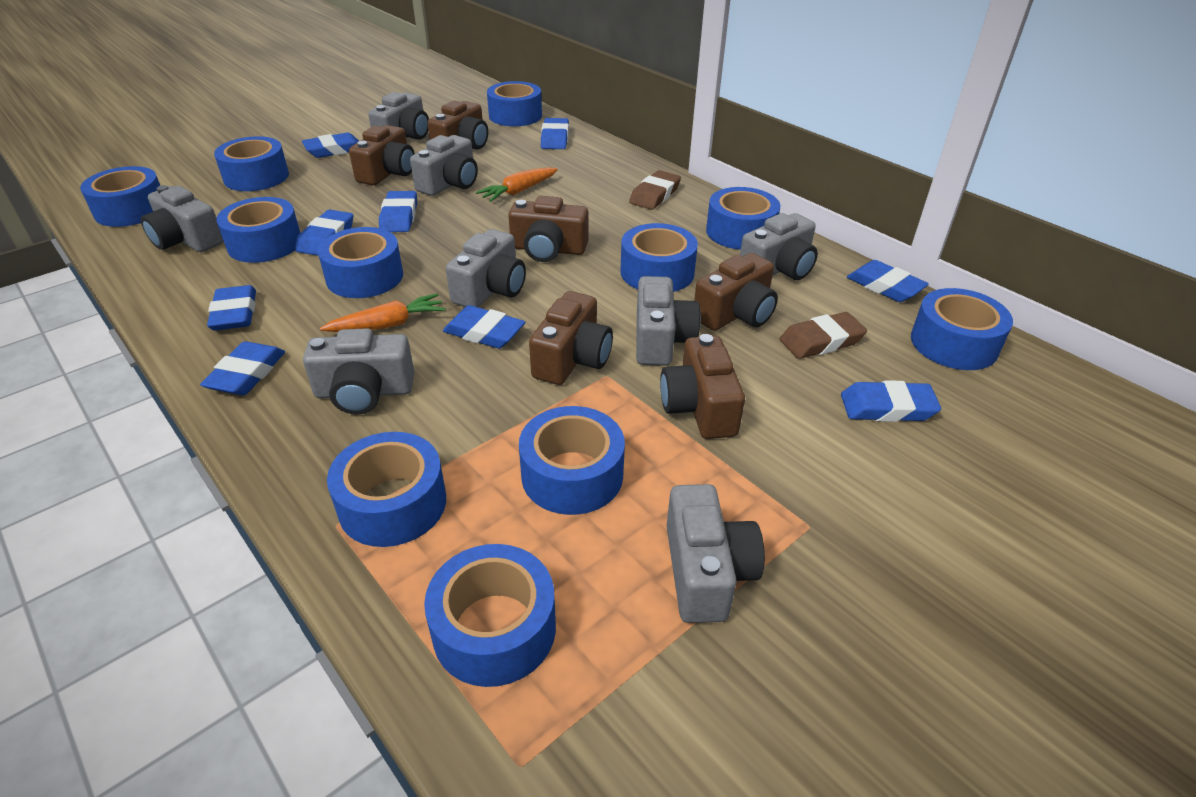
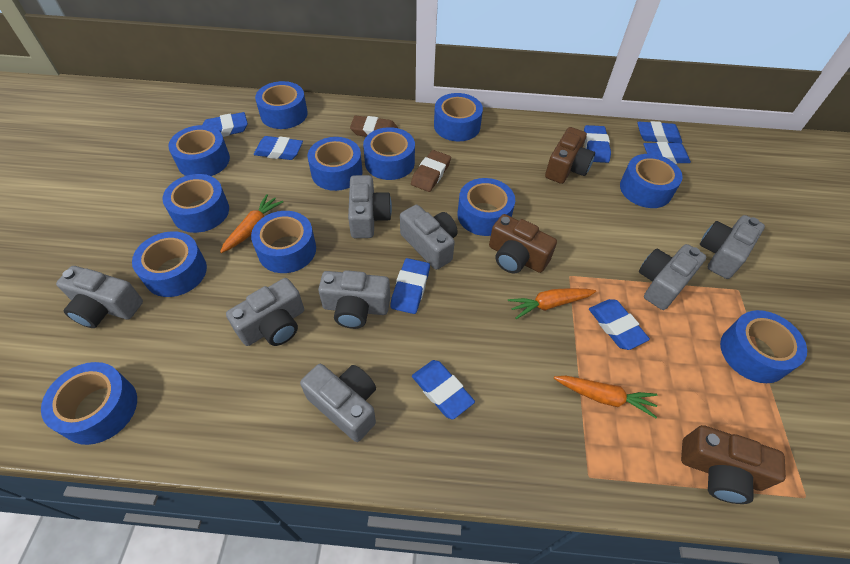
blue eraser: 9 -> 8
blue tape: 11 -> 12
brown camera: 6 -> 3
orange carrot: 2 -> 3

